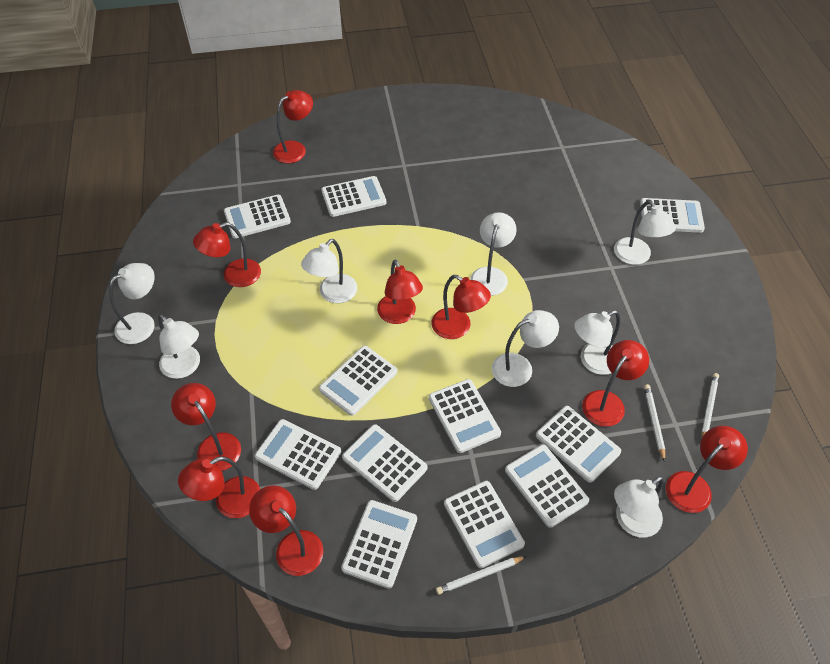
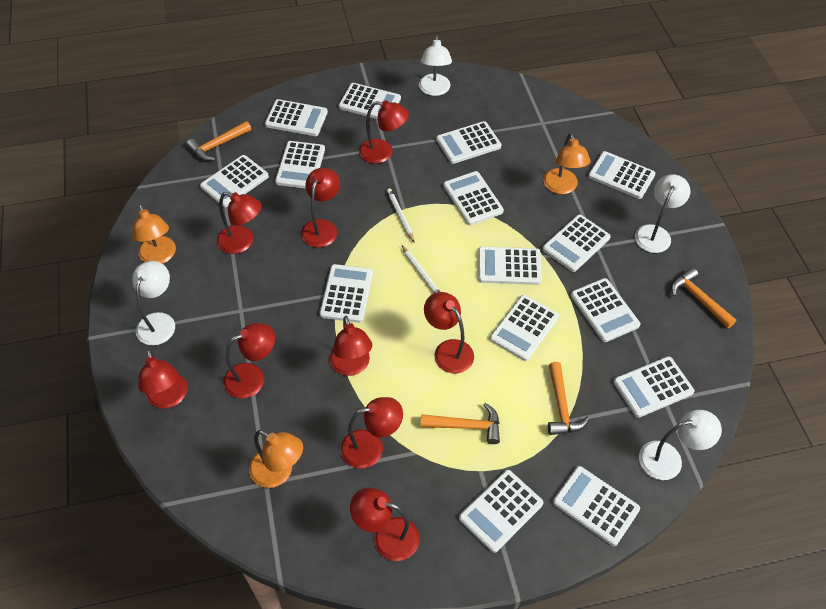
orange hammer: 0 -> 4
orange lamp: 0 -> 3
white calculator: 11 -> 15
white lamp: 8 -> 4
white pencil: 3 -> 2

